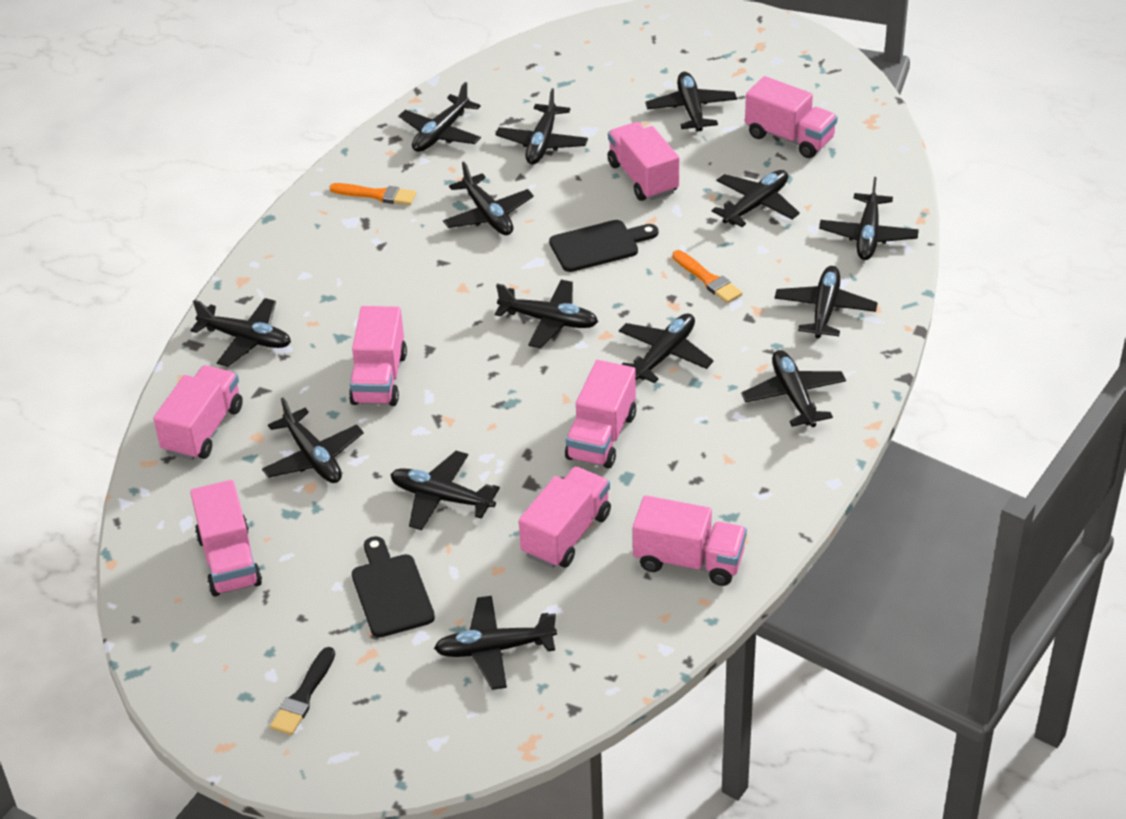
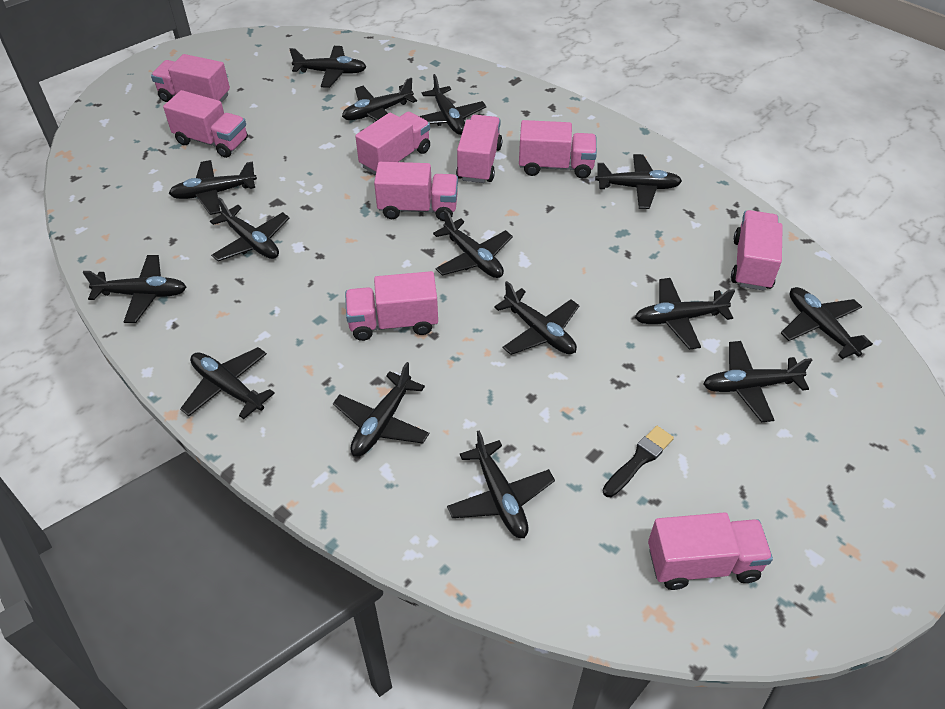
black cutting board: 2 -> 0
black plane: 14 -> 15
orange brush: 2 -> 0
pink truck: 8 -> 9

